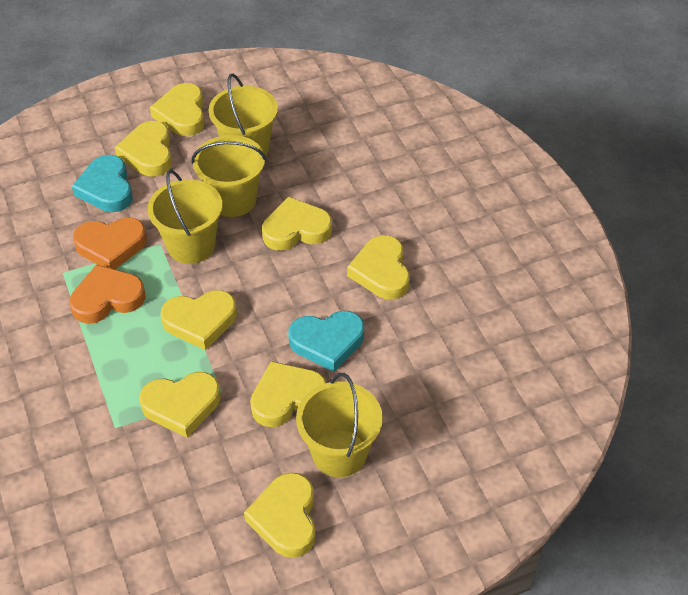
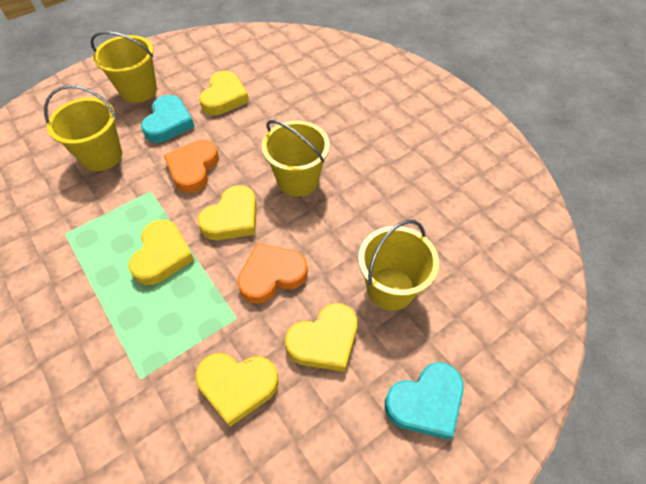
yellow heart: 8 -> 5

